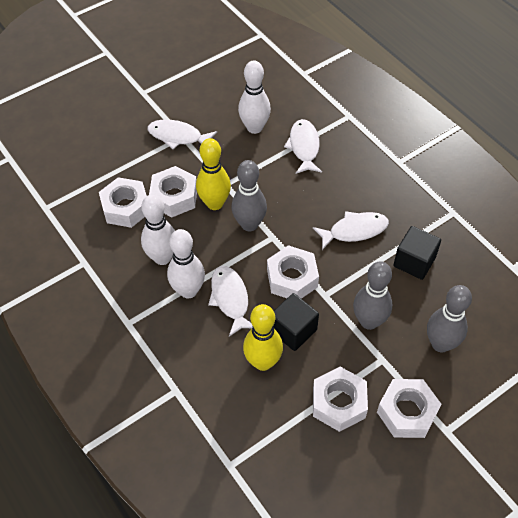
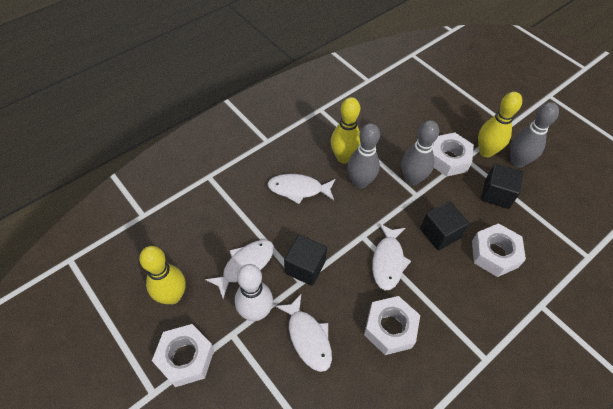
black cube: 2 -> 3
white bowling pin: 3 -> 1
white nut: 5 -> 4
yellow bowling pin: 2 -> 3

